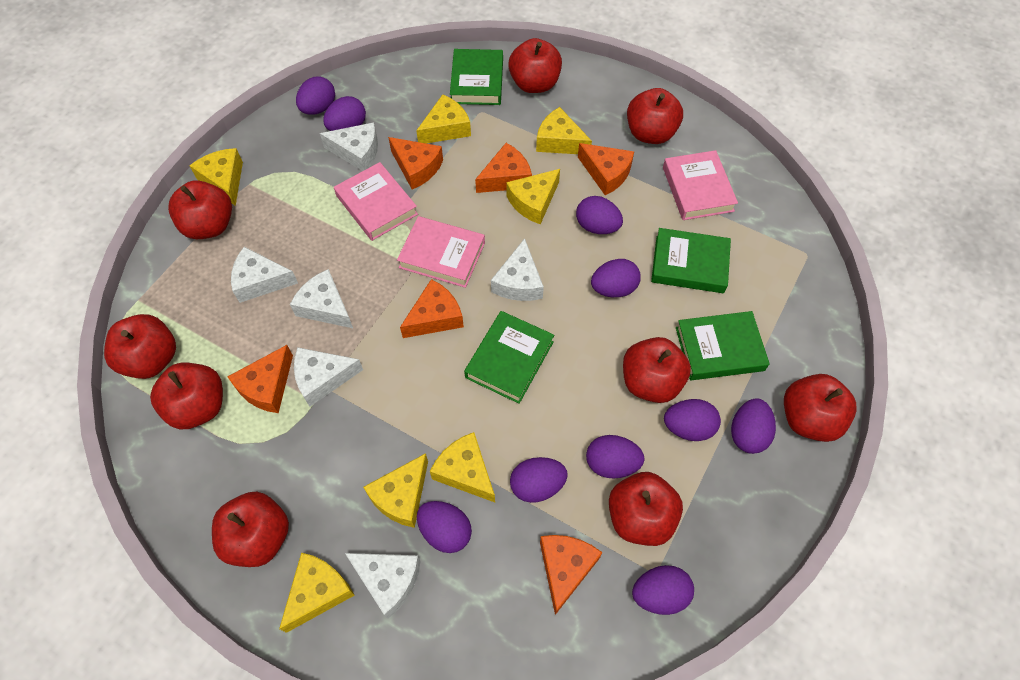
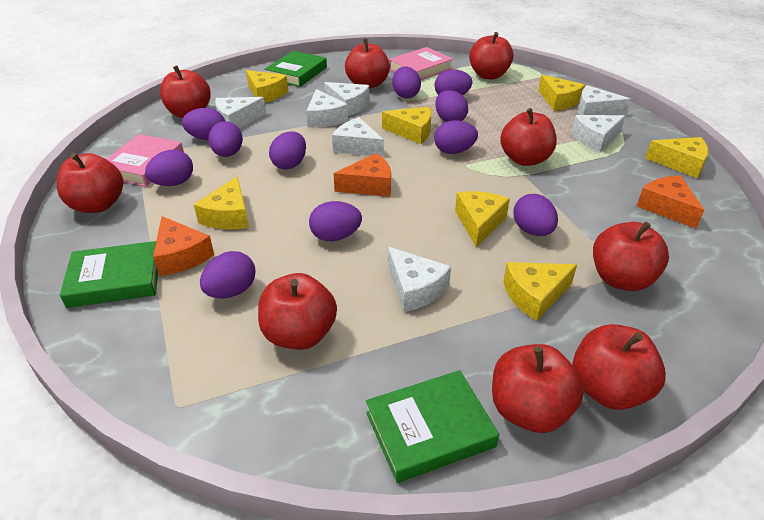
green book: 4 -> 3
orange cheese: 6 -> 3
pink book: 3 -> 2
purple egg: 10 -> 11
white cheese: 6 -> 7

